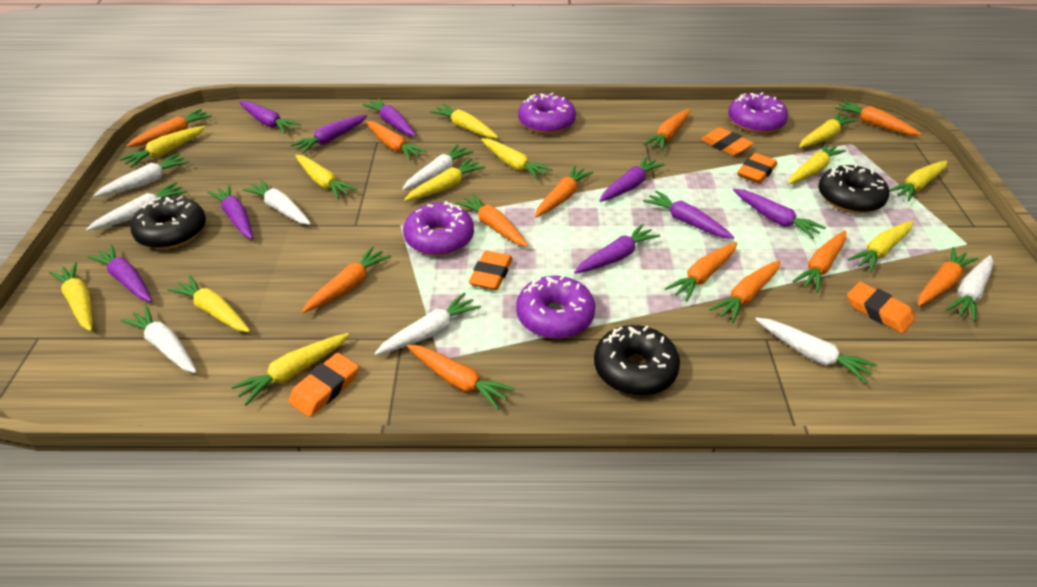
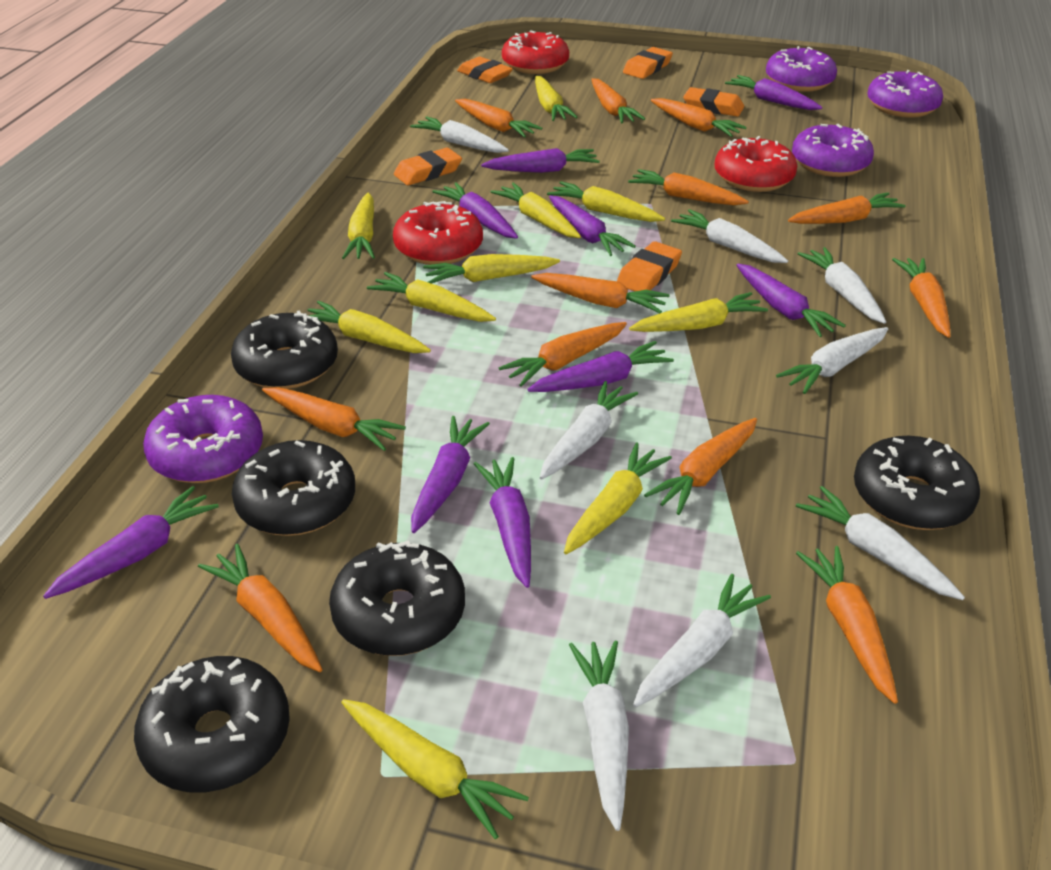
black donut: 3 -> 5
red donut: 0 -> 3
yellow carrot: 12 -> 10

